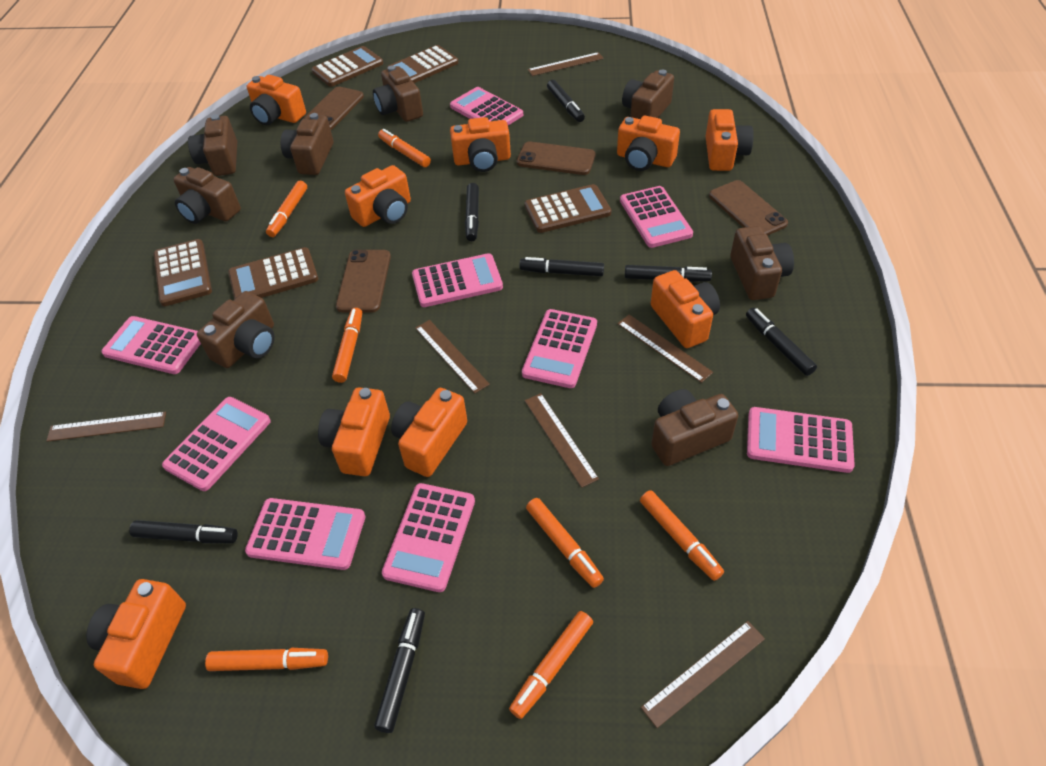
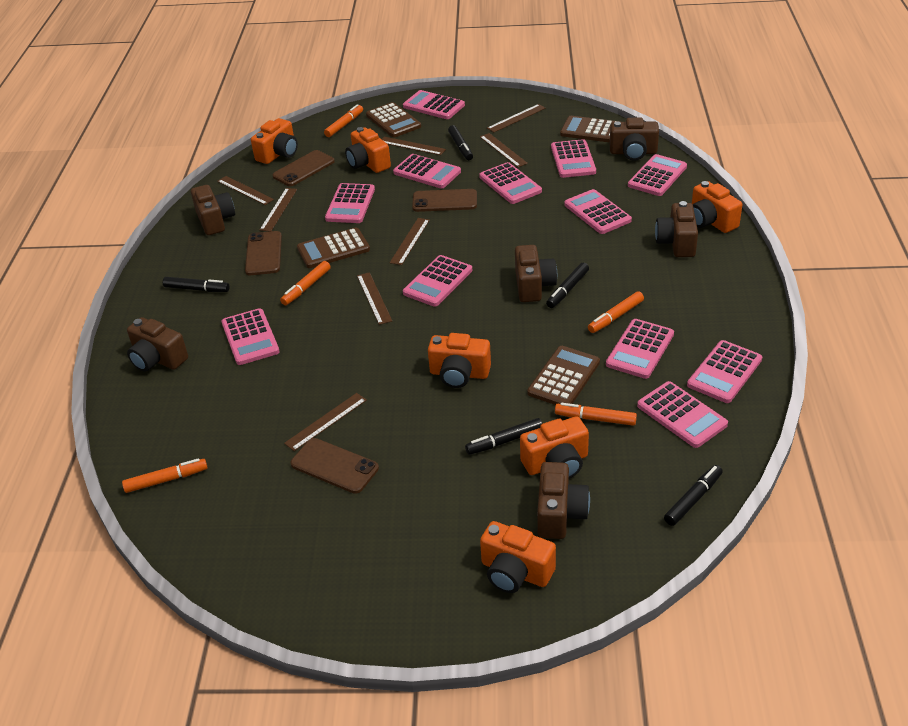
black marker: 7 -> 5
brown calculator: 5 -> 4
brown camera: 8 -> 6
brown ruler: 6 -> 8
orange camera: 9 -> 6
orange marker: 7 -> 5
pink calculator: 9 -> 12

